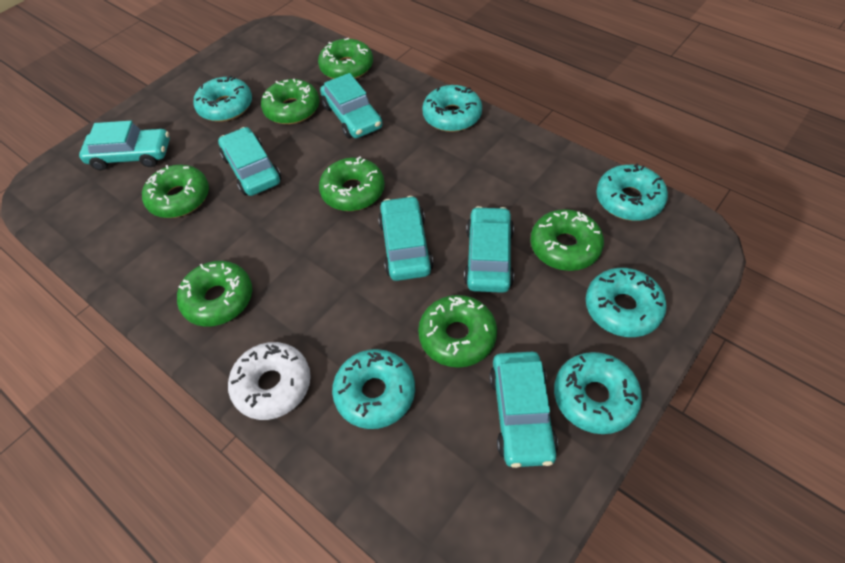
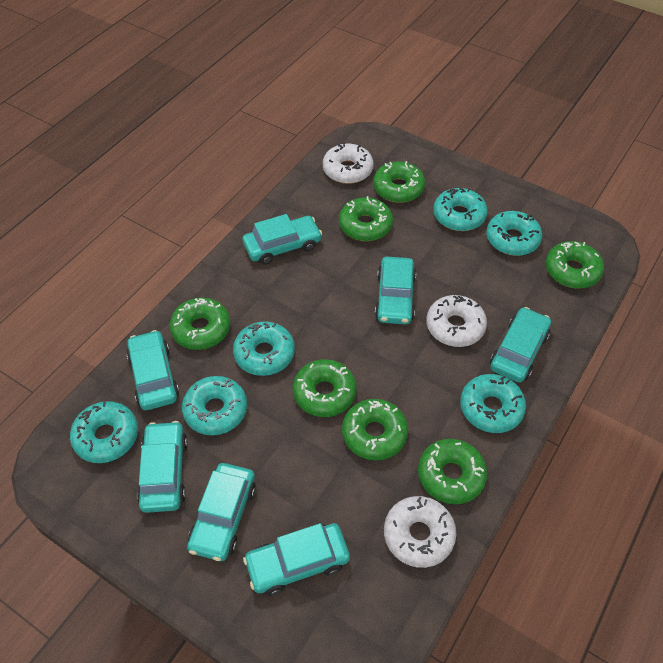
turquoise car: 6 -> 7
white donut: 1 -> 3

